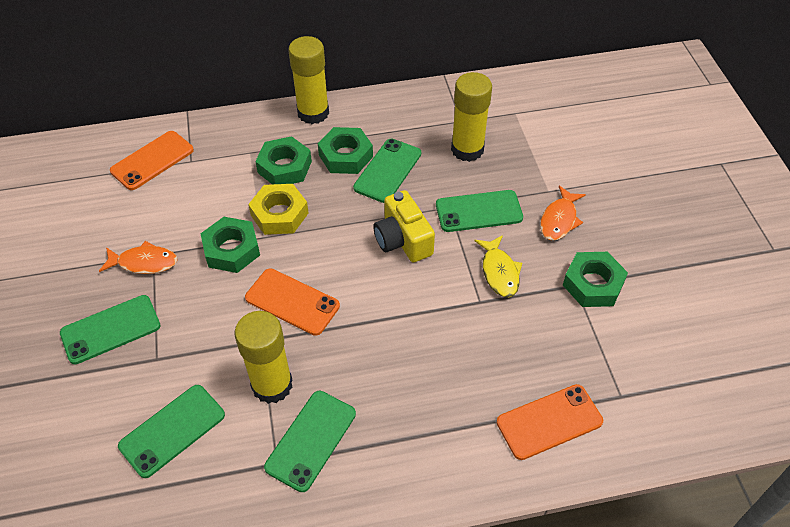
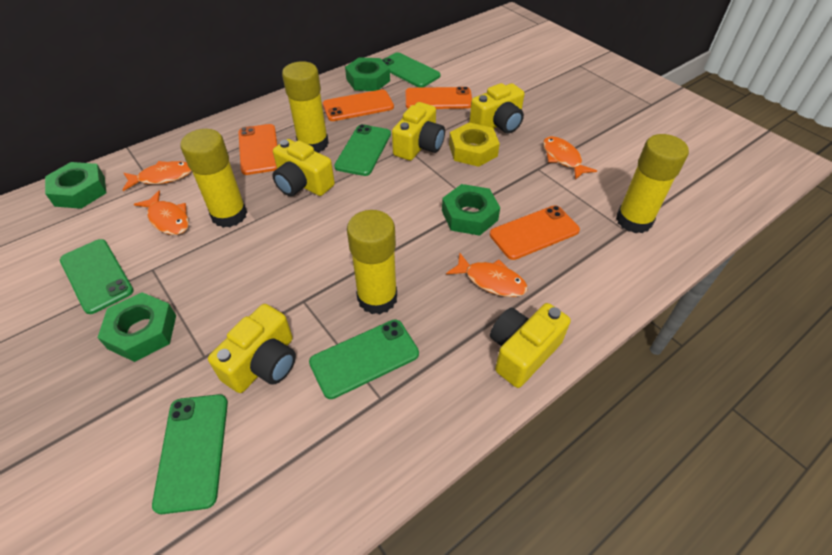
orange fish: 2 -> 4
orange phone: 3 -> 4
yellow camera: 1 -> 5
yellow fish: 1 -> 0
yellow glue stick: 3 -> 4

